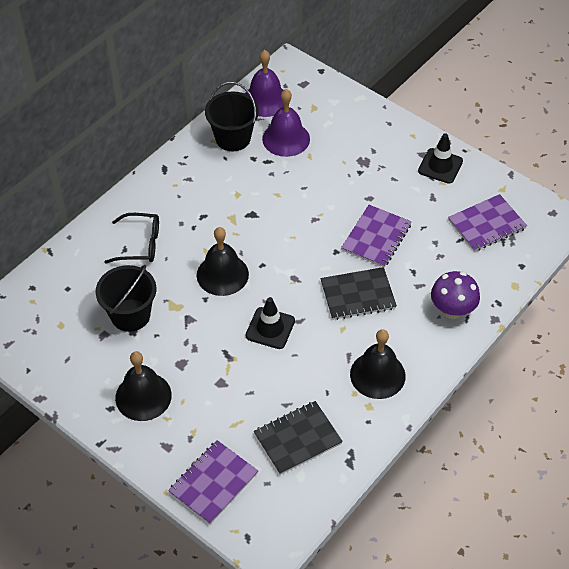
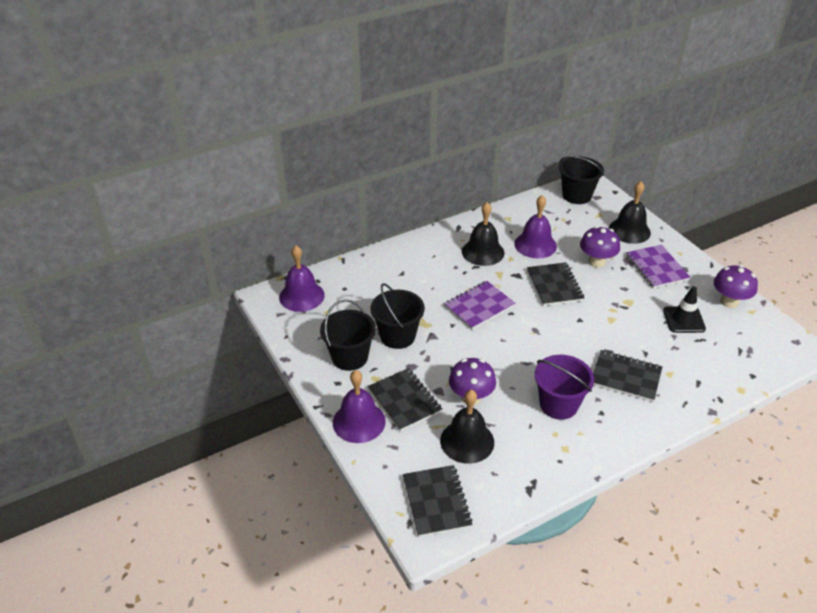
black bucket: 2 -> 3
black glasses: 1 -> 0
black notebook: 2 -> 4
black traffic cone: 2 -> 1
purple bell: 2 -> 3
purple bucket: 0 -> 1
purple mushroom: 1 -> 3
purple notebook: 3 -> 2

